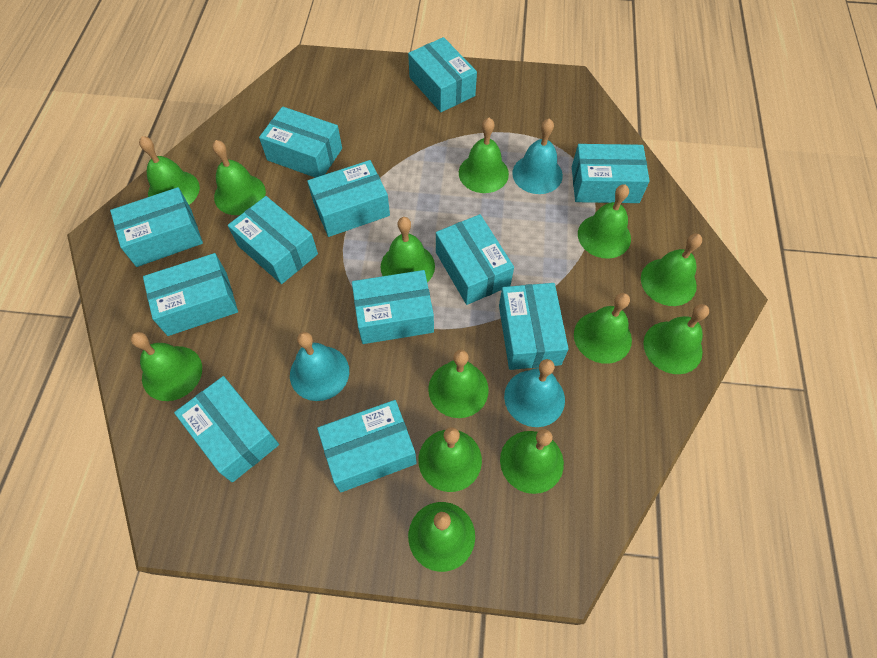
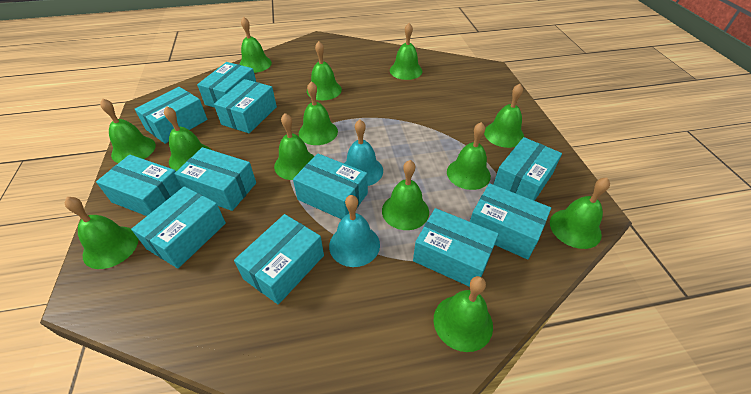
turquoise bell: 3 -> 2
turquoise box: 12 -> 11

